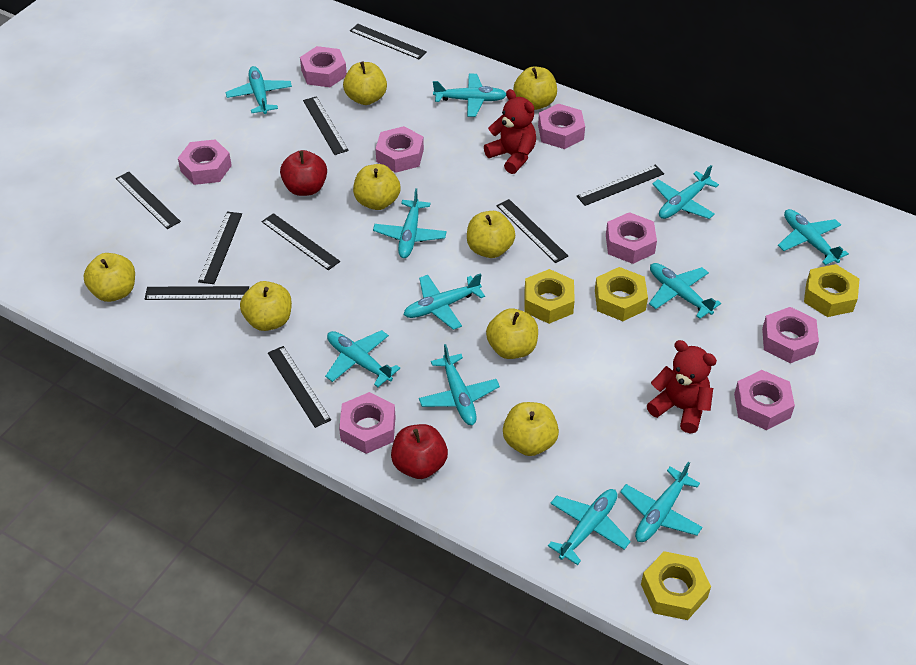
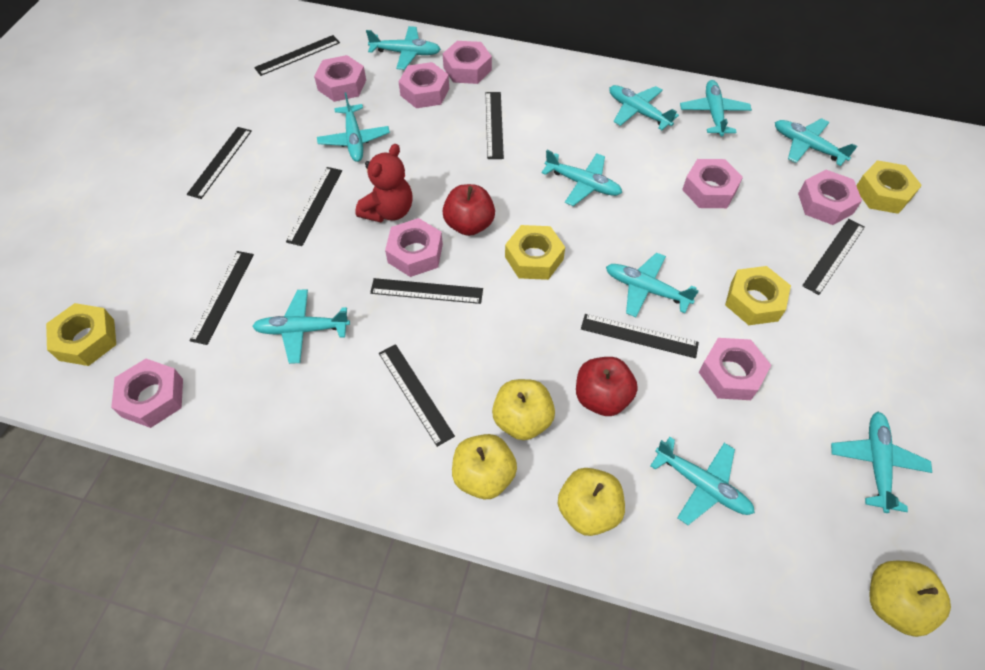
red teddy bear: 2 -> 1
turquoise plane: 11 -> 10
yellow apple: 8 -> 4

